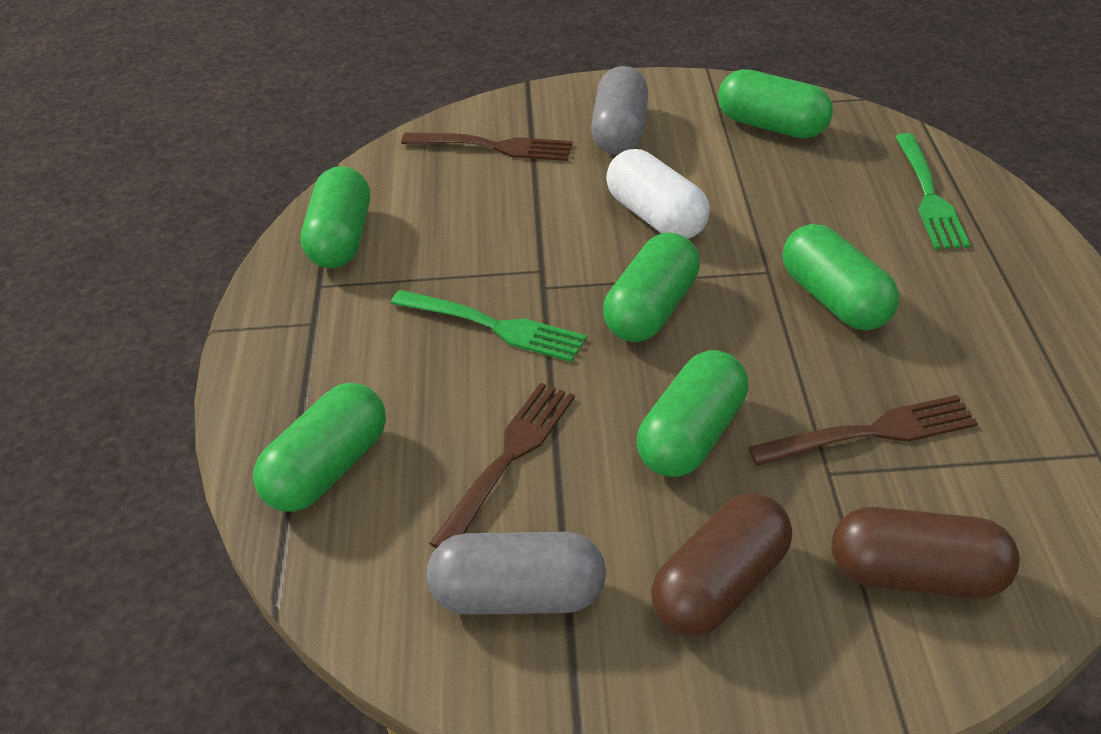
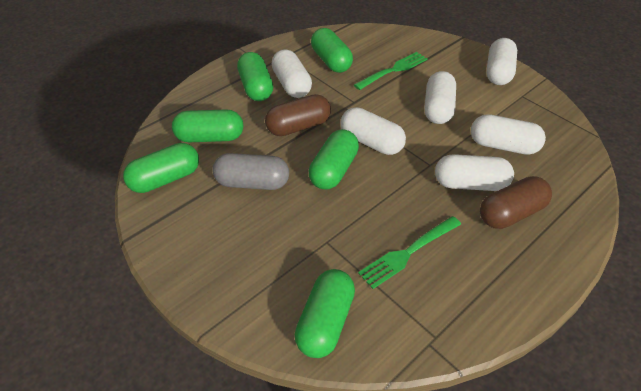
brown fork: 3 -> 0
grey capsule: 2 -> 1
white capsule: 1 -> 6

